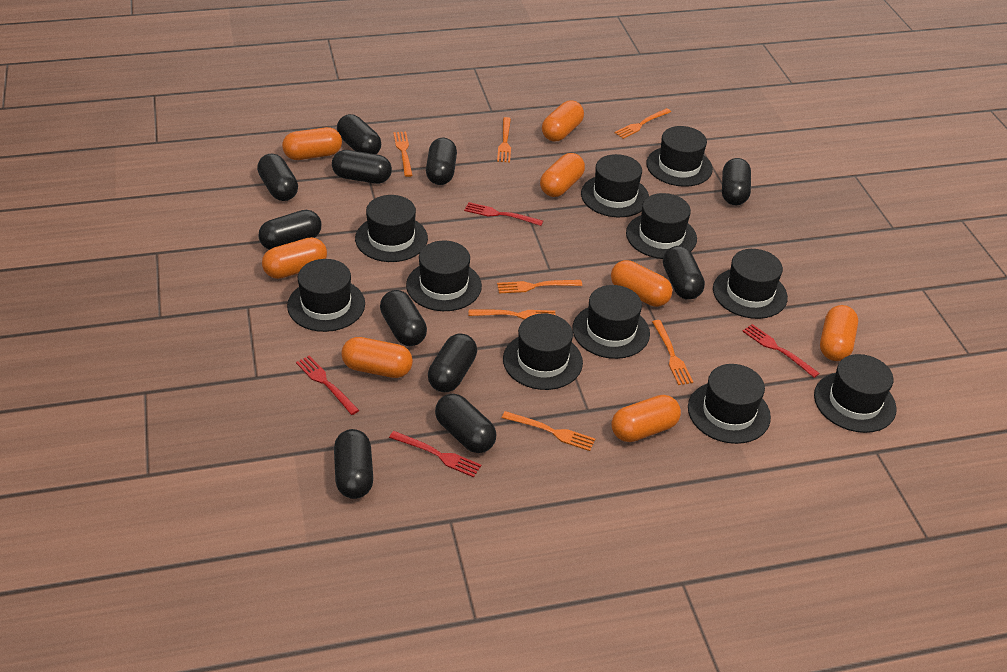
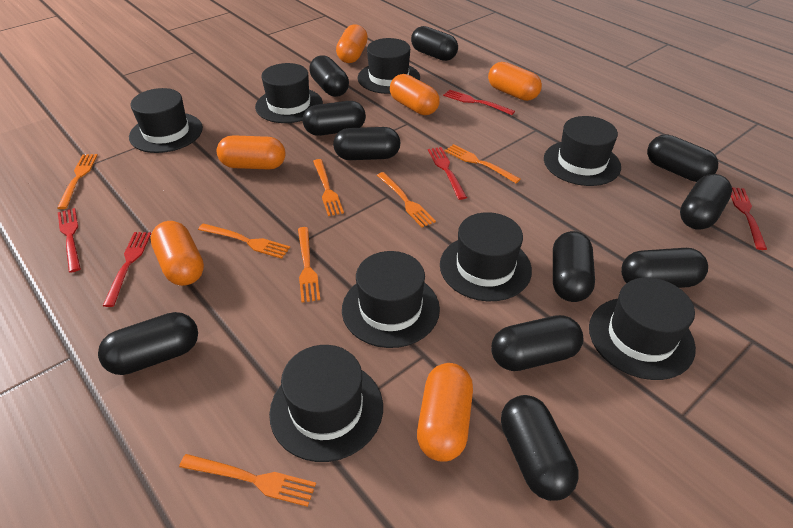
black hat: 11 -> 8
orange capsule: 8 -> 6
red fork: 4 -> 5

